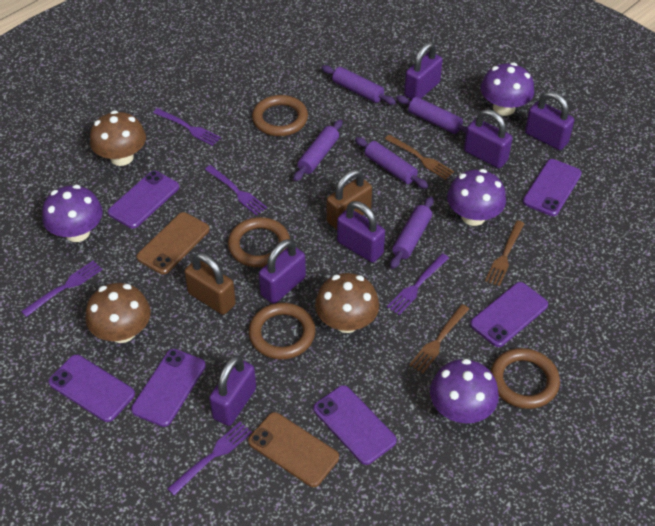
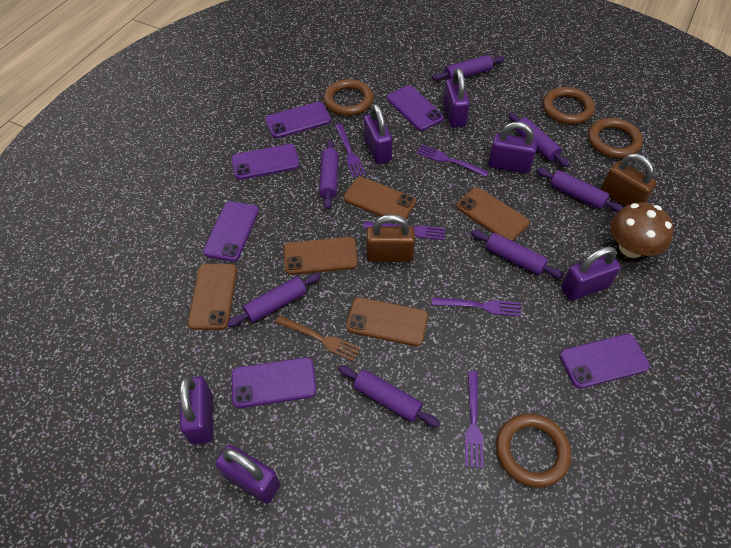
brown fork: 3 -> 1
brown mushroom: 3 -> 1
brown phone: 2 -> 5
purple mushroom: 4 -> 0
purple rolling pin: 5 -> 7

